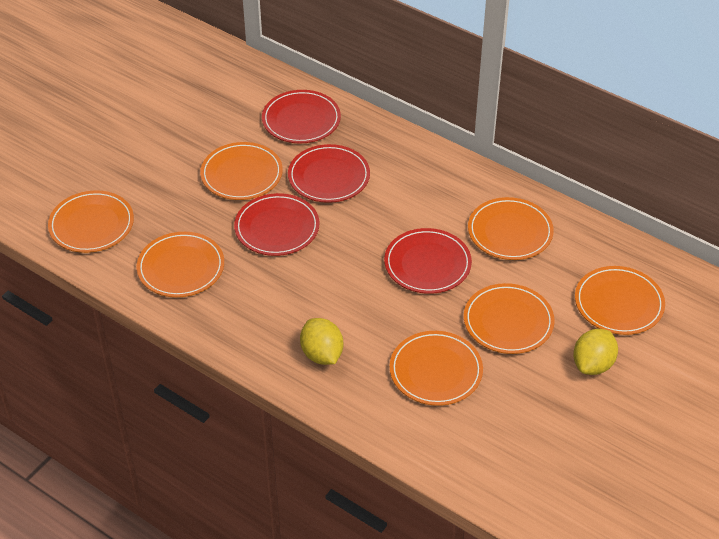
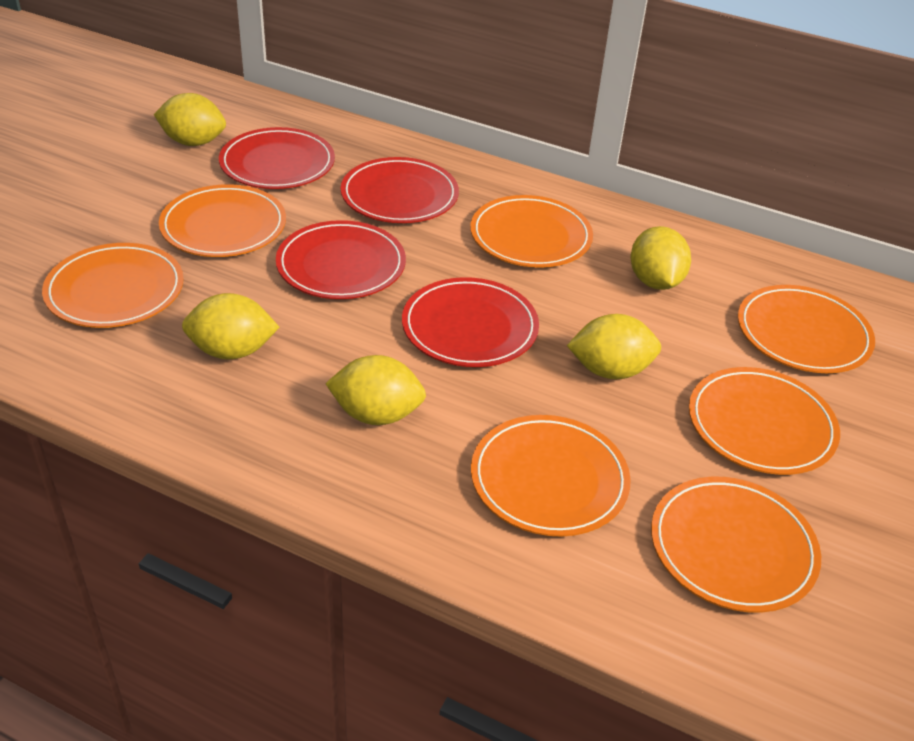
yellow lemon: 2 -> 5

